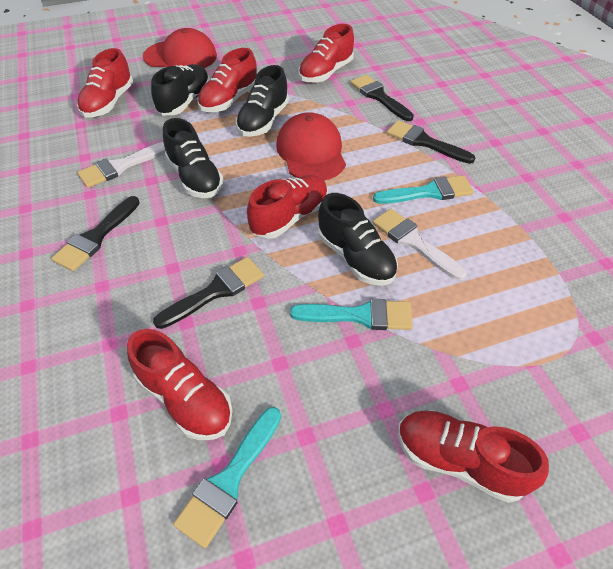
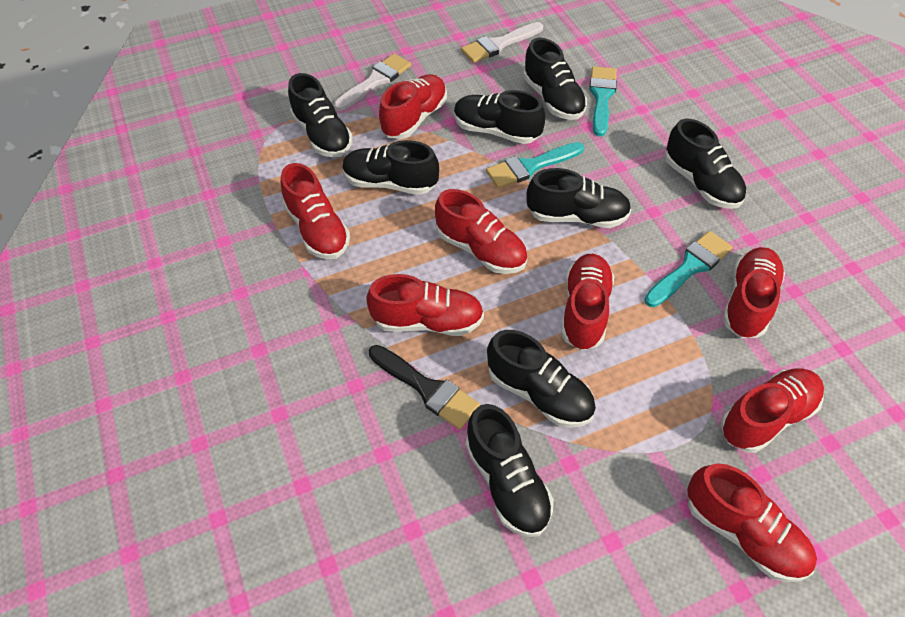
black brush: 4 -> 1
black shoe: 4 -> 8
red cap: 2 -> 0
red shoe: 6 -> 8

